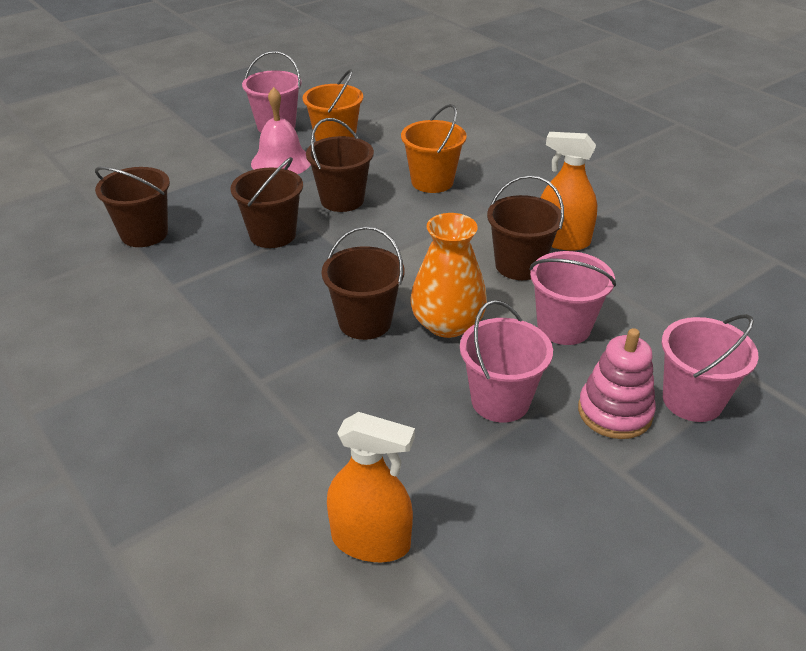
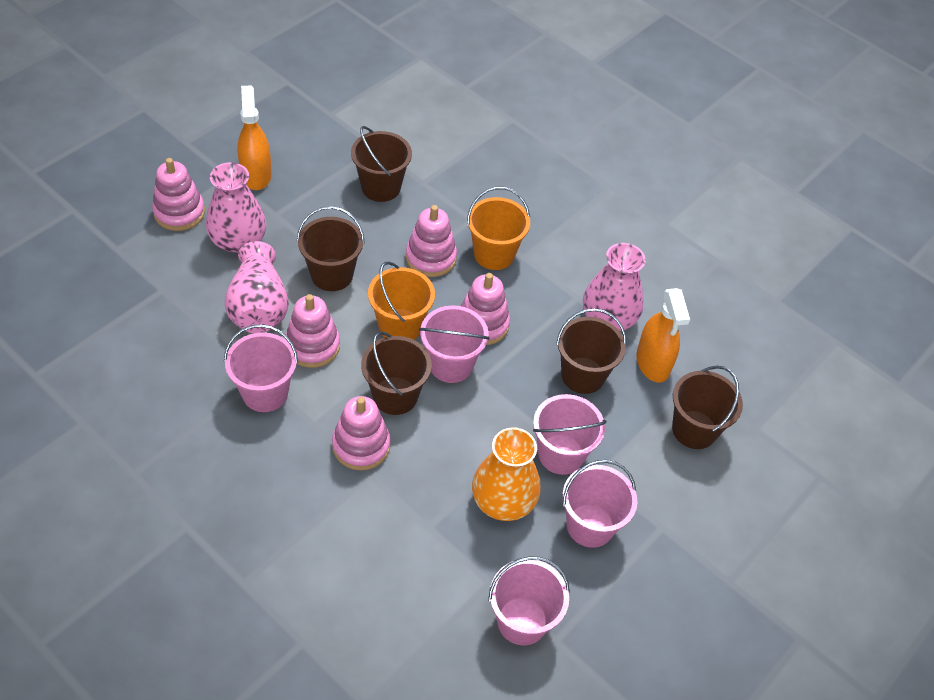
pink bell: 1 -> 0
pink bucket: 4 -> 5
pink stacking toy: 1 -> 5
pink vase: 0 -> 3

